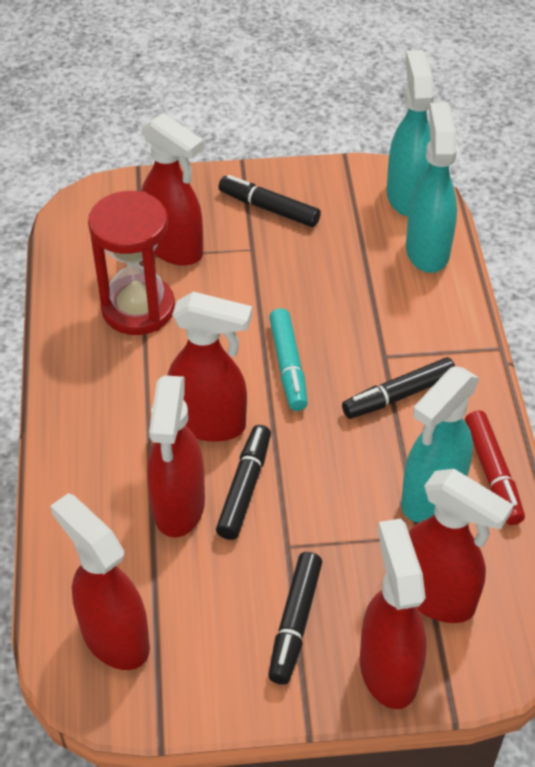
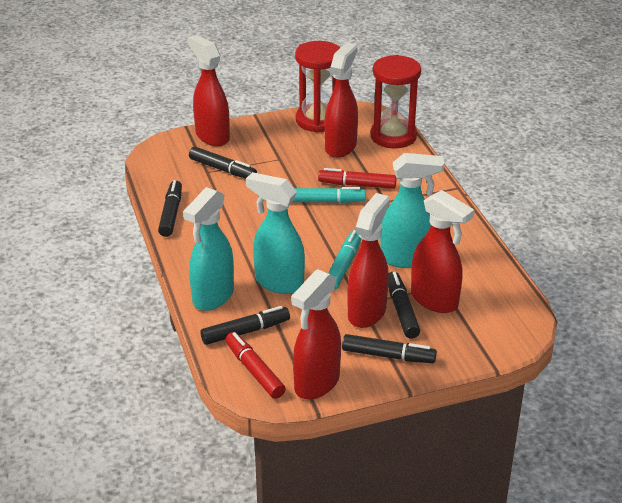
black marker: 4 -> 5
red hourglass: 1 -> 2
red marker: 1 -> 2
red spray bottle: 6 -> 5
turquoise marker: 1 -> 2

